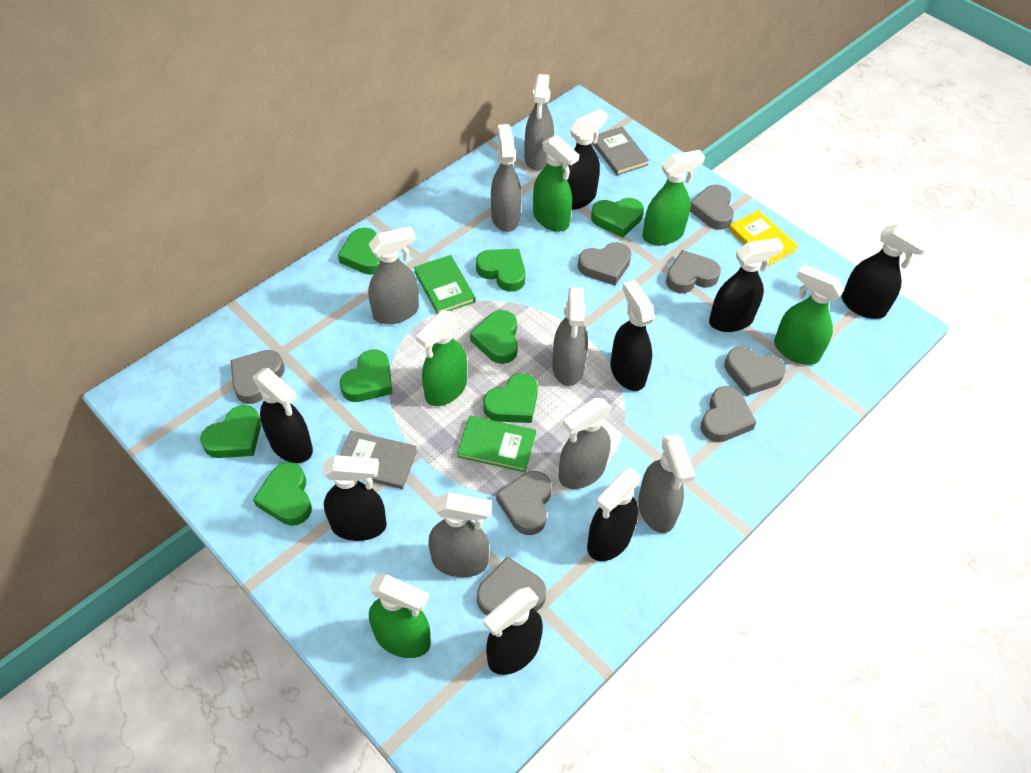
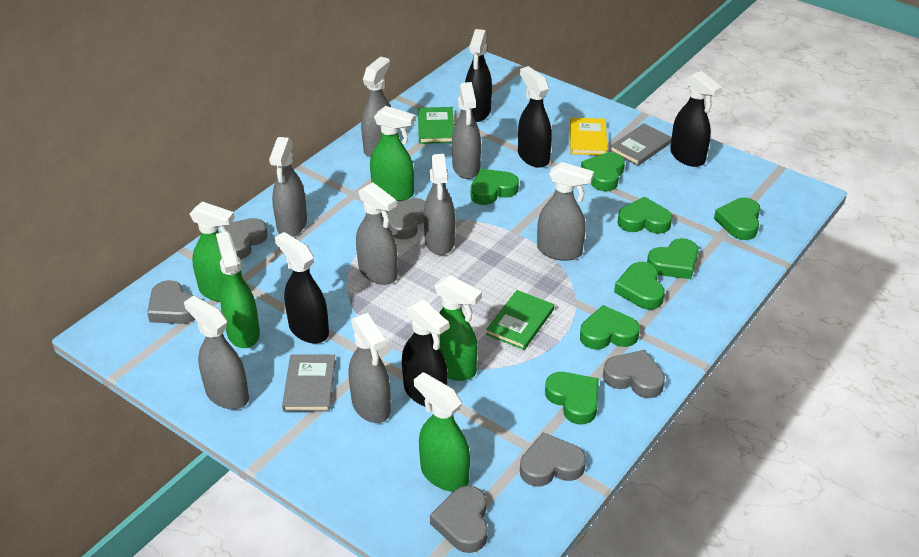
black spray bottle: 8 -> 5
grey heart: 8 -> 6
grey spray bottle: 7 -> 8

